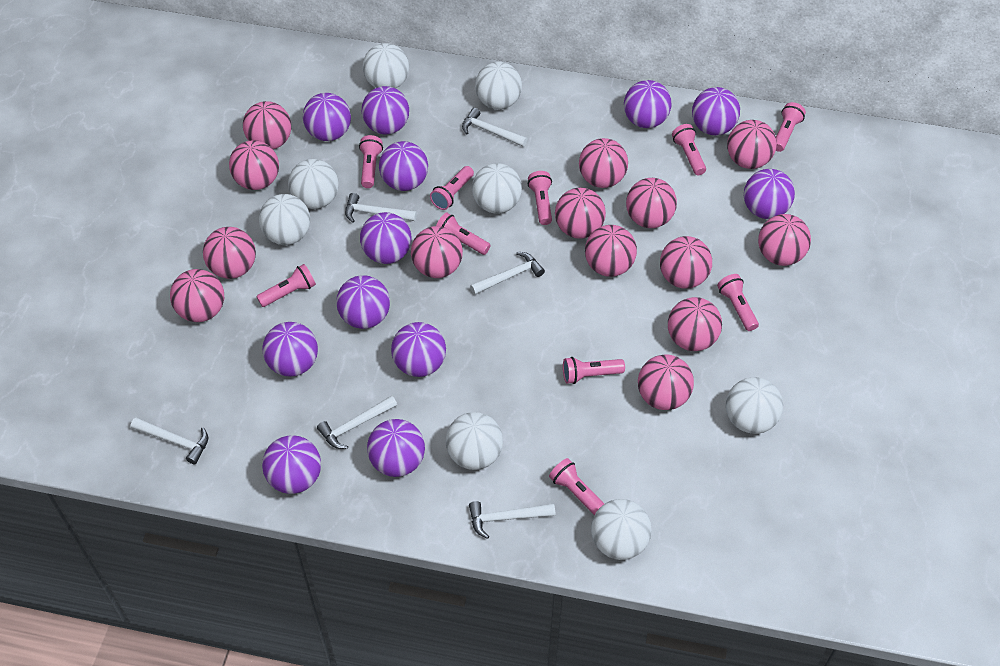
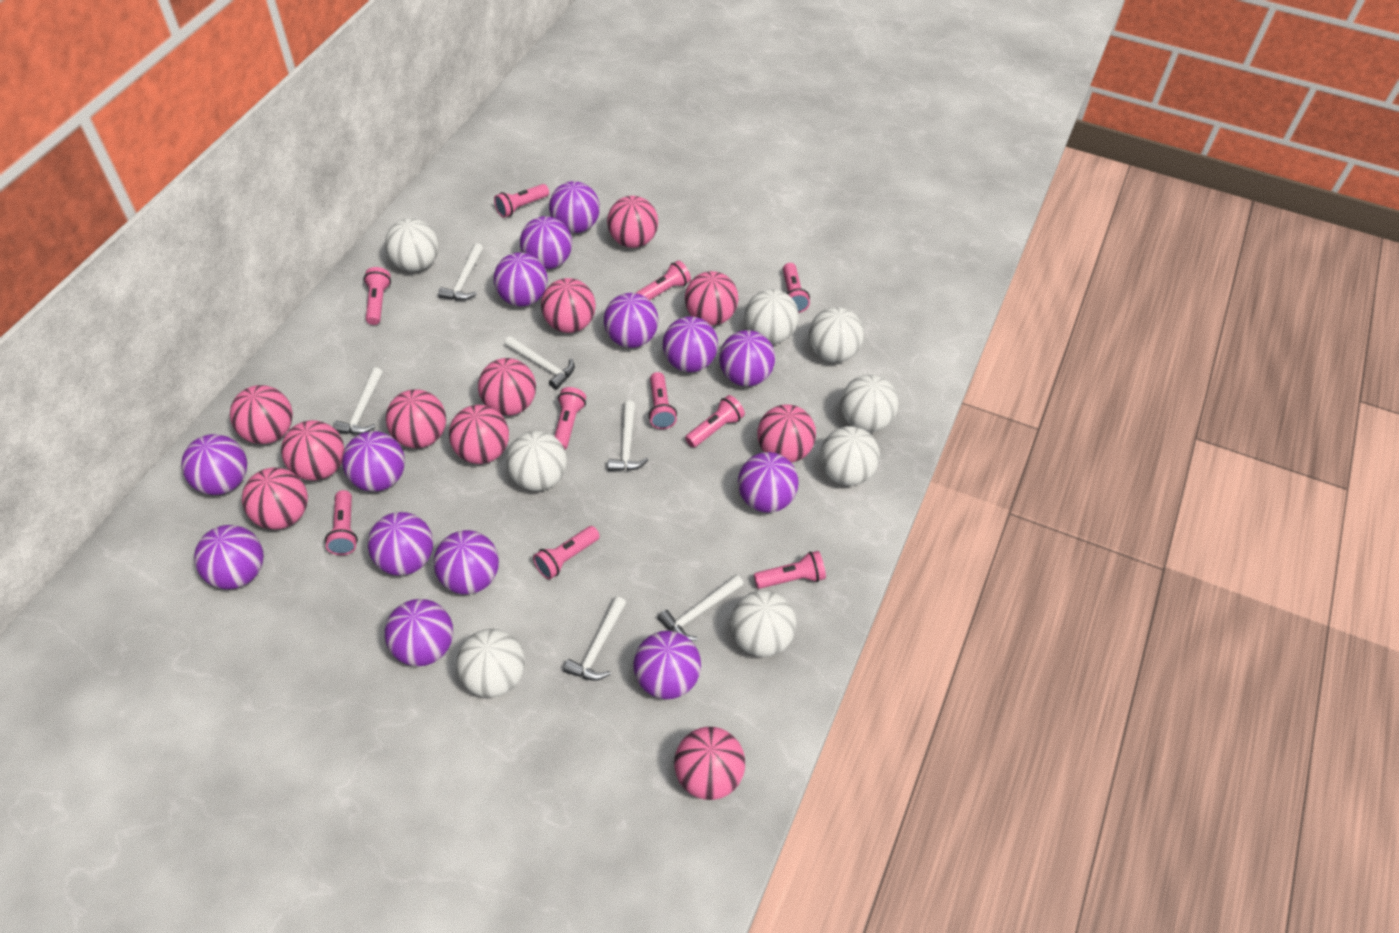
pink ball: 14 -> 11
purple ball: 12 -> 14

